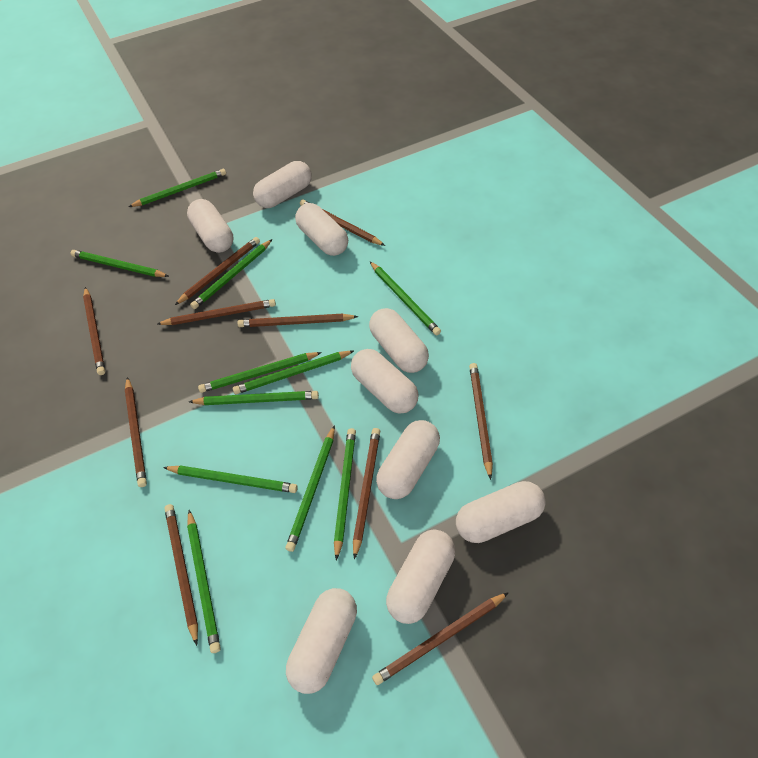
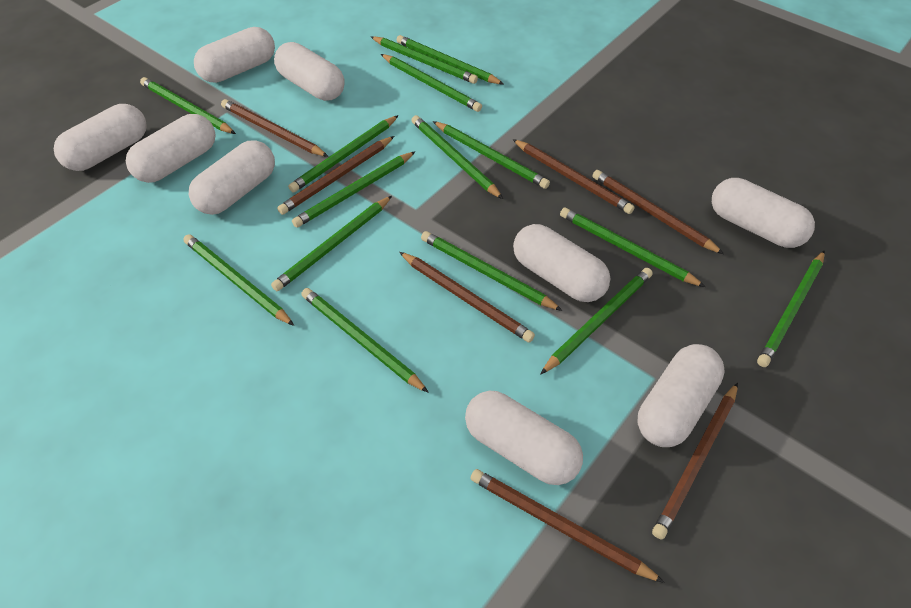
brown pencil: 10 -> 7
green pencil: 11 -> 15

